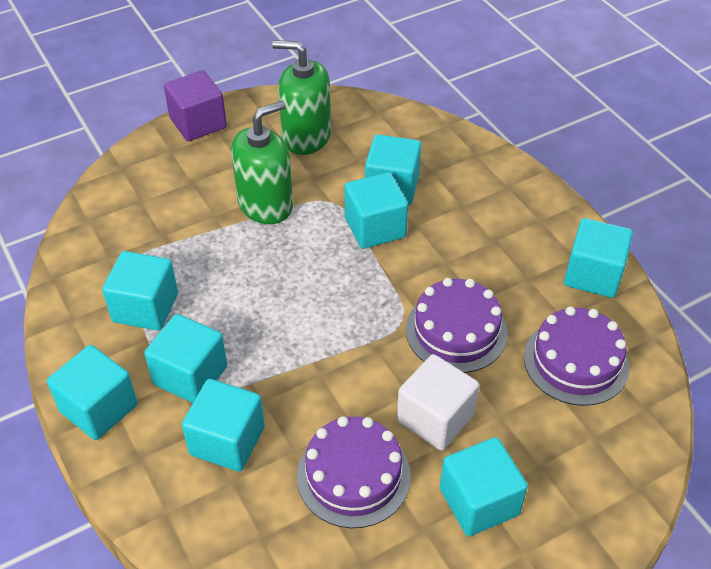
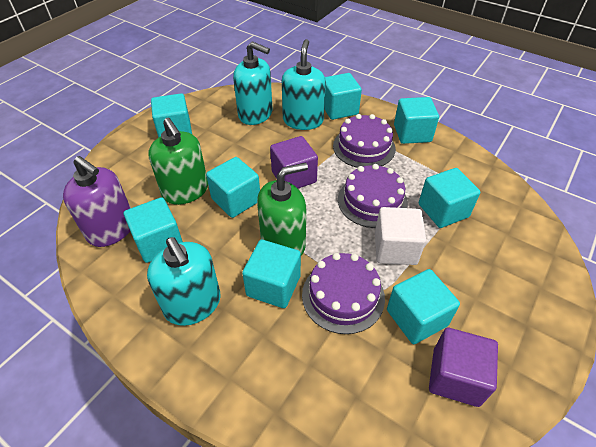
purple cube: 1 -> 2
purple soap dispenser: 0 -> 1
turquoise soap dispenser: 0 -> 3

